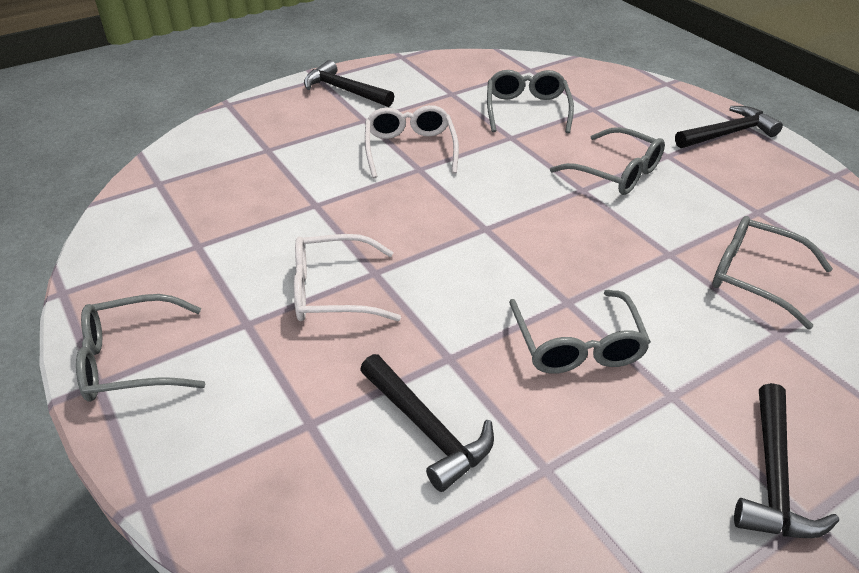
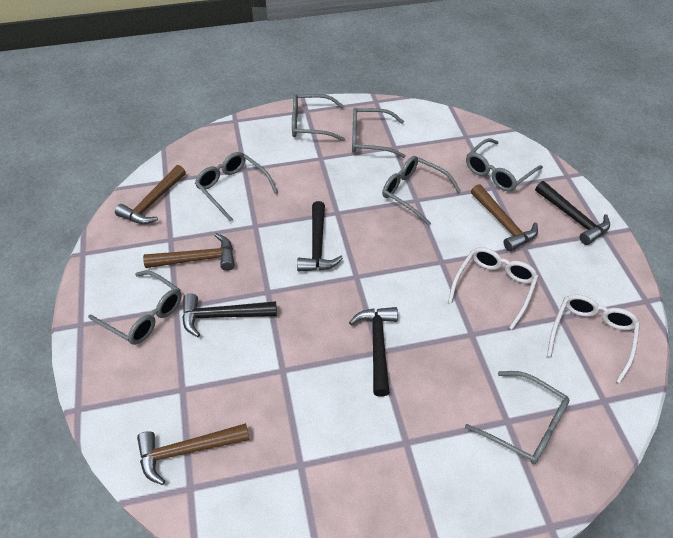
brown hammer: 0 -> 4
grey glasses: 5 -> 7

